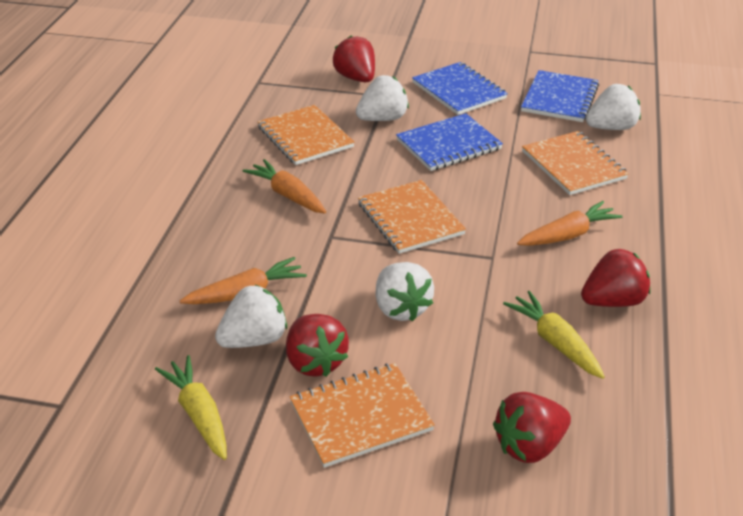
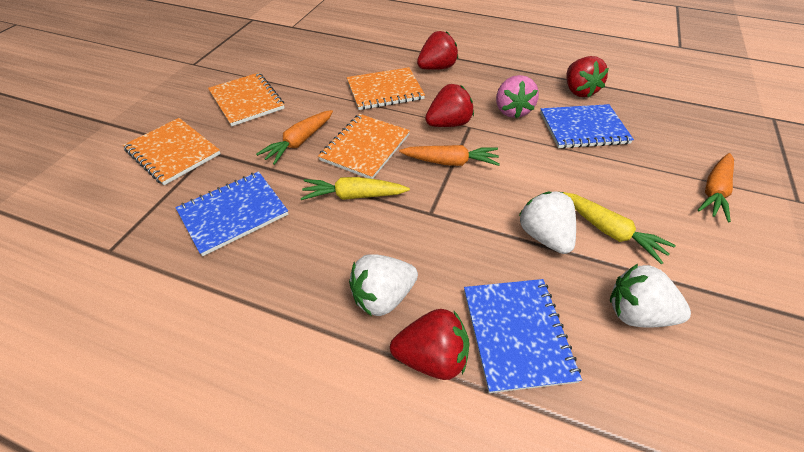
pink strawberry: 0 -> 1
white strawberry: 4 -> 3

